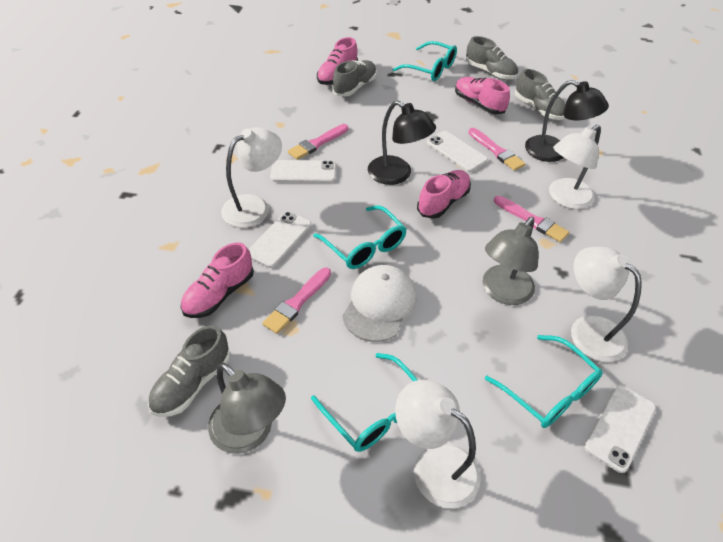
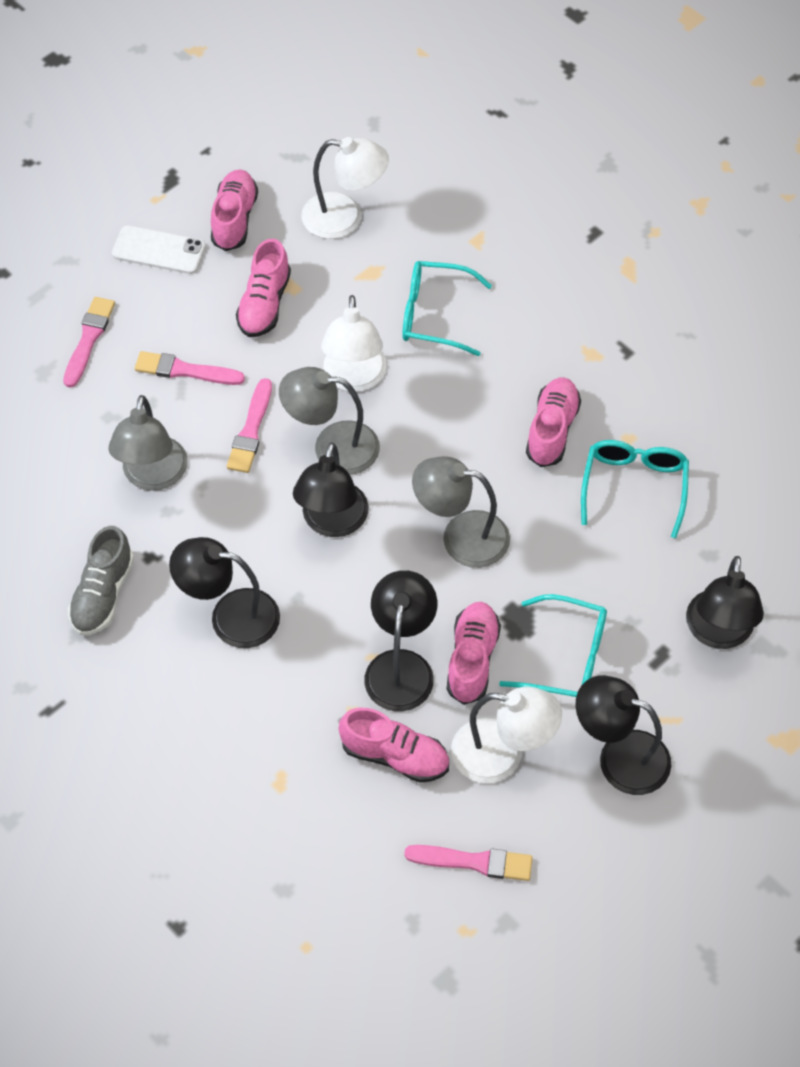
black lamp: 2 -> 5
grey lamp: 2 -> 3
grey shoe: 4 -> 1
pink shoe: 4 -> 5
turquoise glasses: 4 -> 3
white cap: 1 -> 0
white lamp: 4 -> 3
white phone: 4 -> 1

